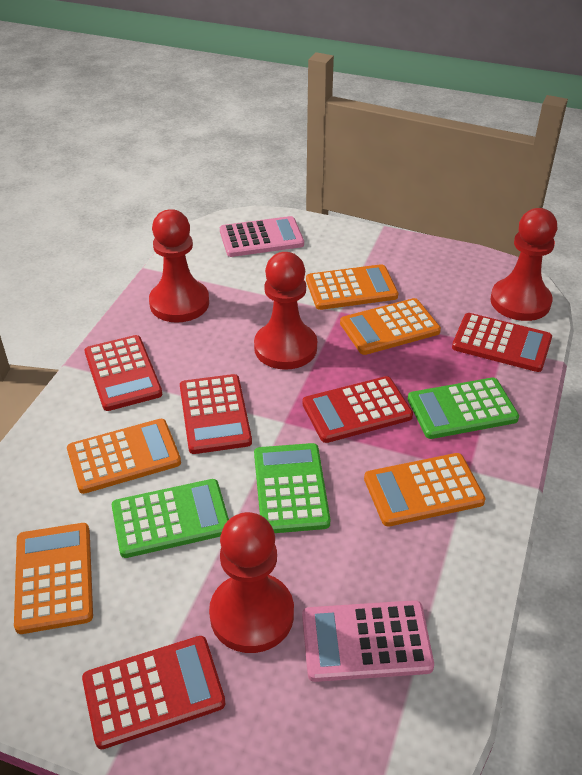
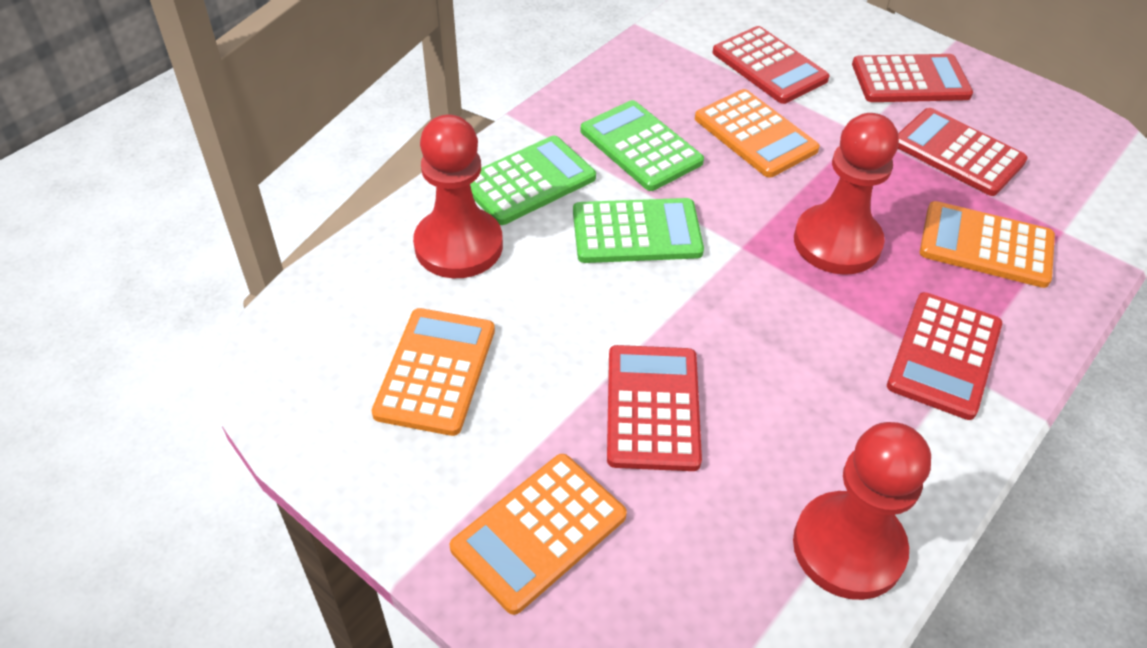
orange calculator: 5 -> 4
pink calculator: 2 -> 0
red pawn: 4 -> 3

